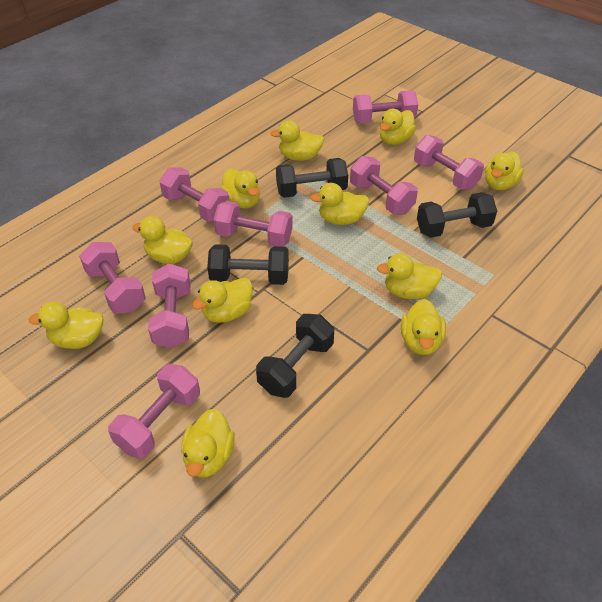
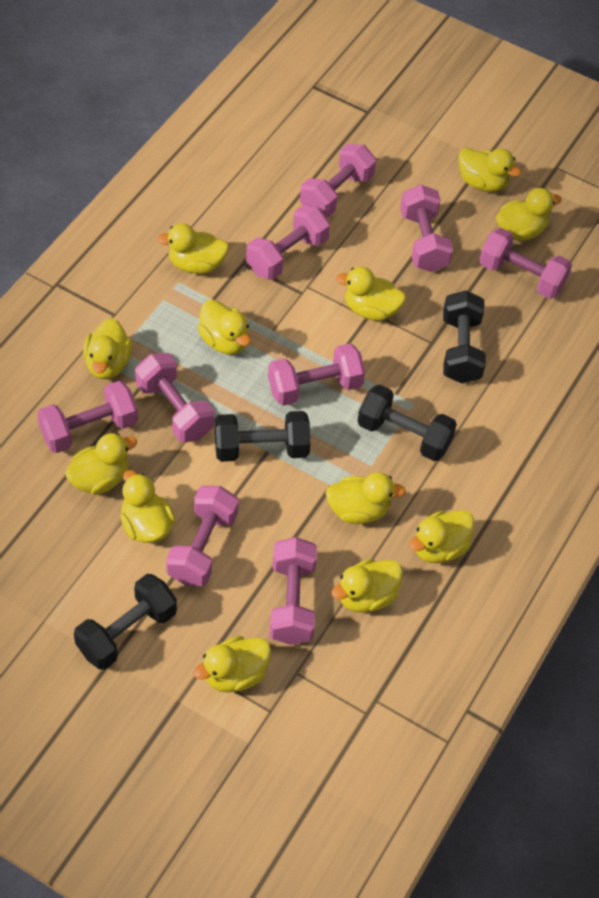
pink dumbbell: 8 -> 9
yellow duck: 11 -> 12

